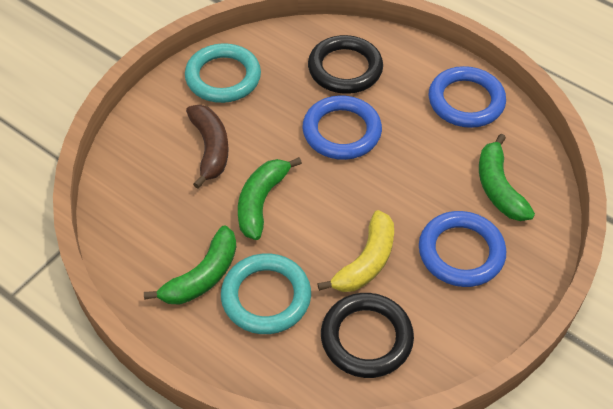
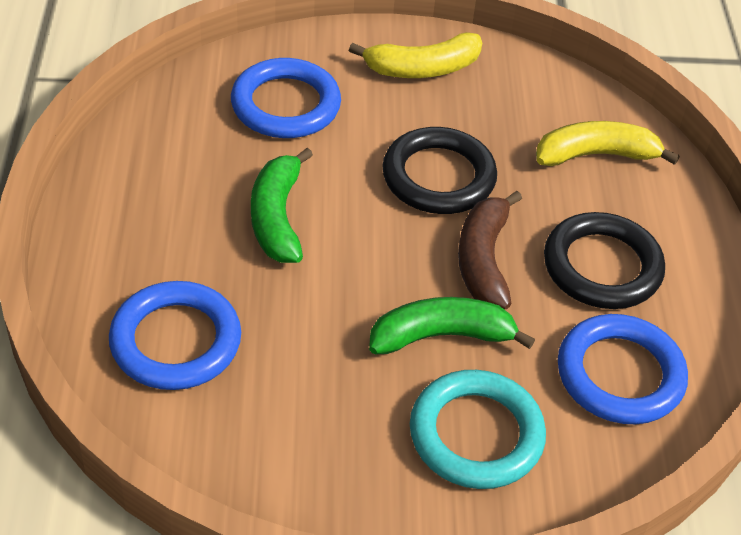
green banana: 3 -> 2
turquoise ring: 2 -> 1
yellow banana: 1 -> 2

